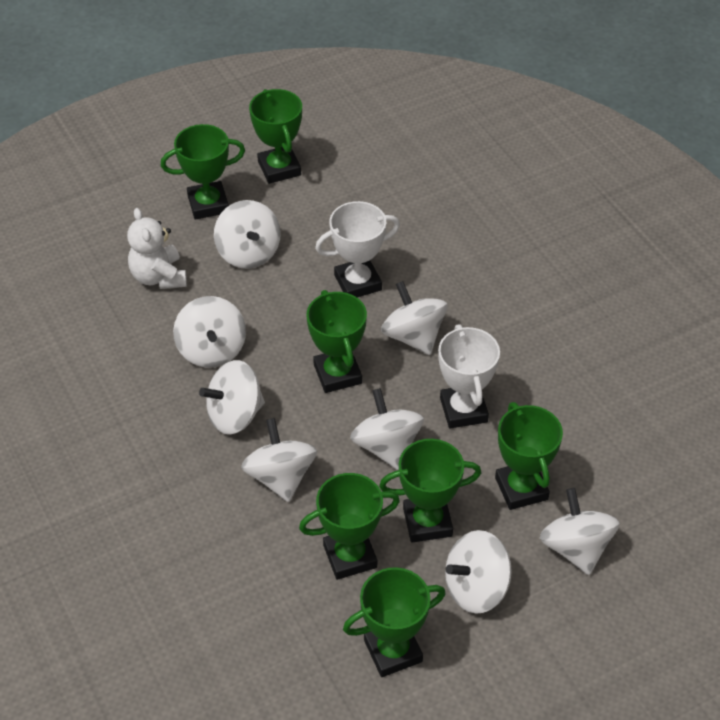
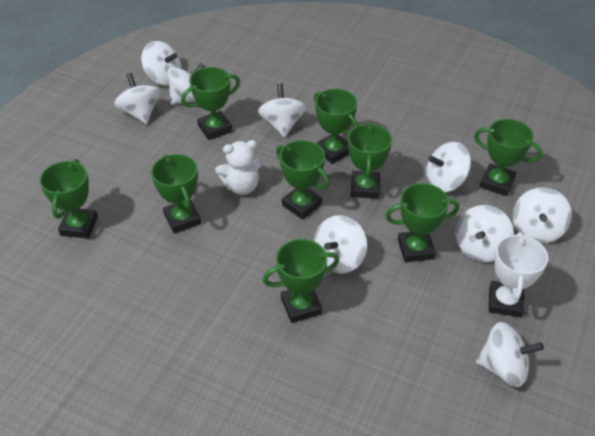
green trophy: 7 -> 9
white spinning top: 8 -> 9
white trophy: 2 -> 1

